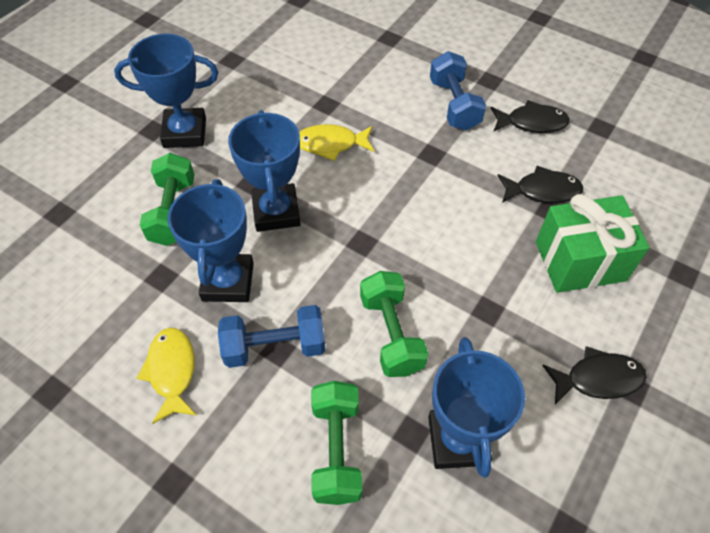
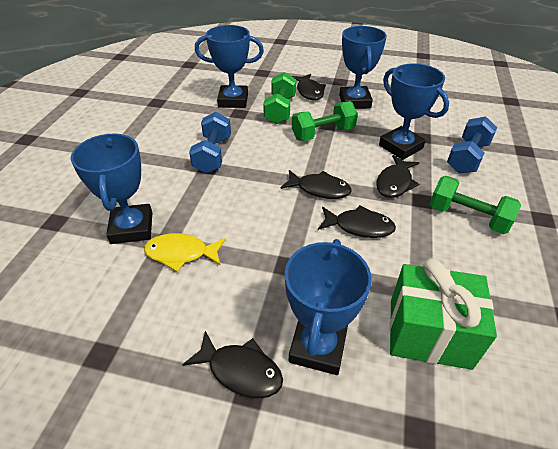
black fish: 3 -> 5
blue trophy: 4 -> 5
yellow fish: 2 -> 1

